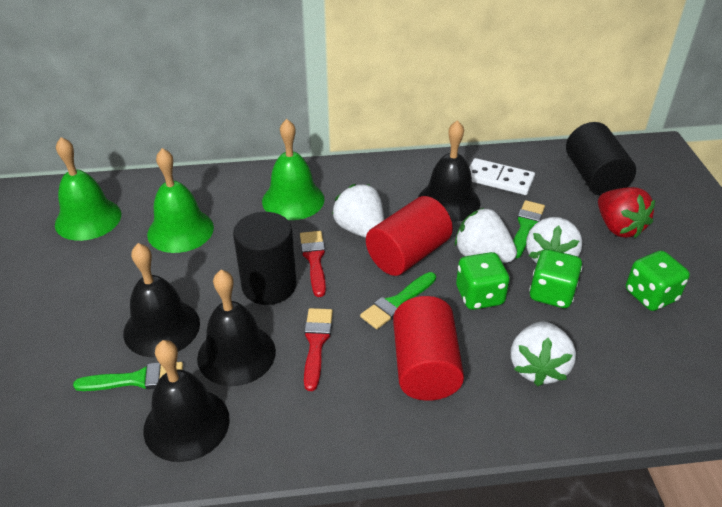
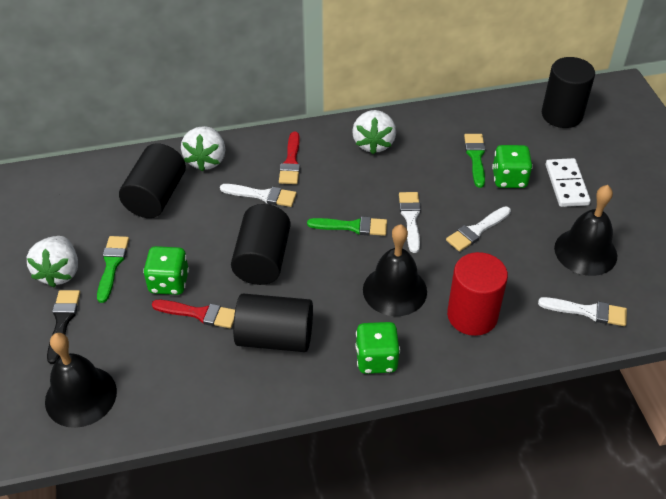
black bell: 4 -> 3
black brush: 0 -> 1
black cylinder: 2 -> 4
green bell: 3 -> 0
red cylinder: 2 -> 1
red strawberry: 1 -> 0
white brush: 0 -> 4
white strawberry: 4 -> 3

